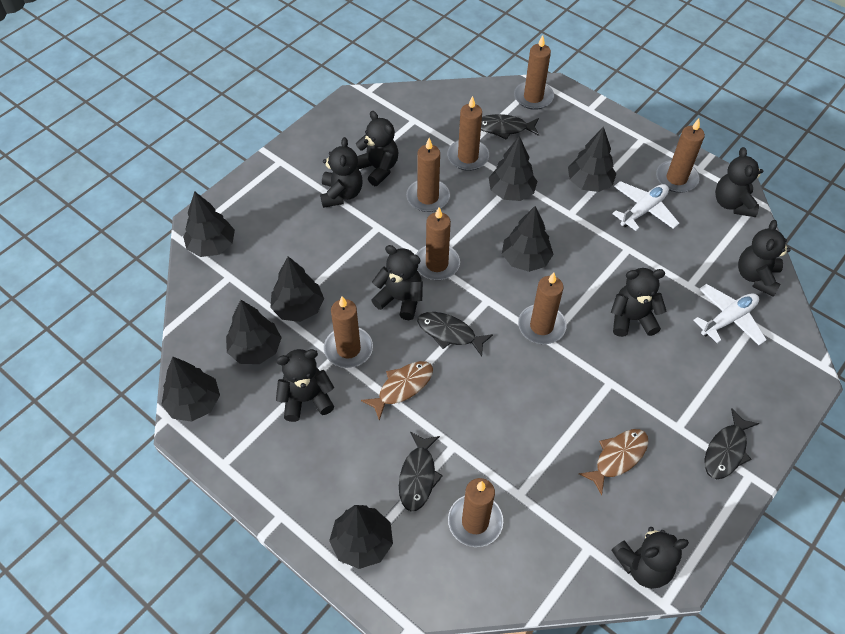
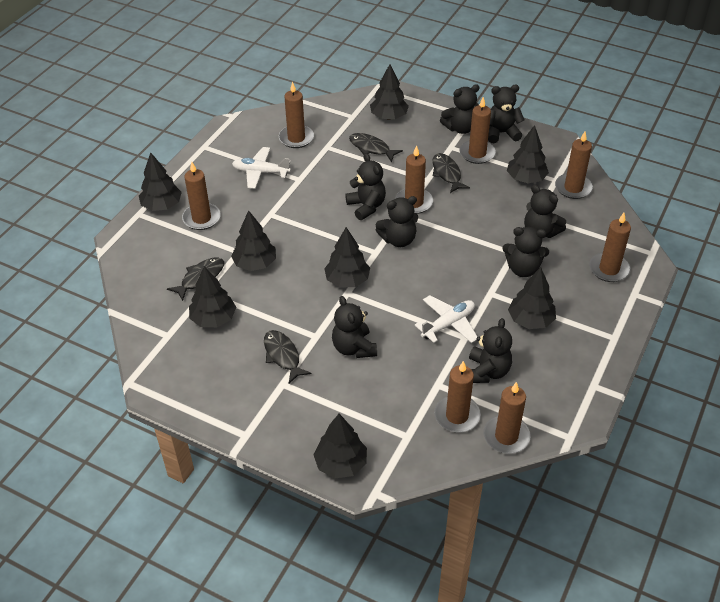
brown fish: 2 -> 0

